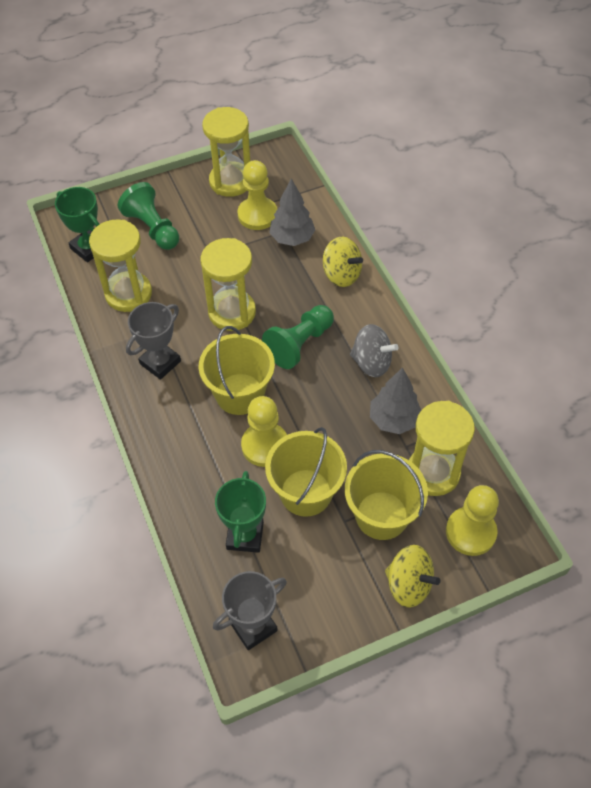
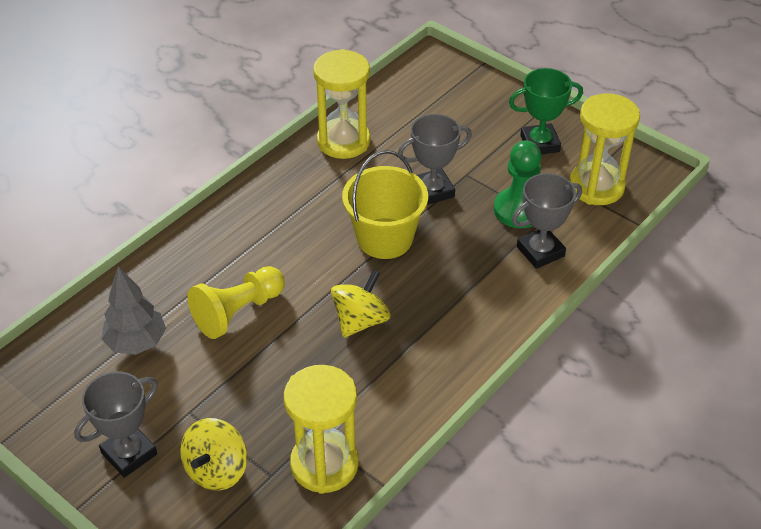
green pawn: 2 -> 1
green trophy: 2 -> 1
grey spinning top: 1 -> 0
grey tree: 2 -> 1
grey trophy: 2 -> 3
yellow bucket: 3 -> 1
yellow hourglass: 4 -> 3
yellow pawn: 3 -> 1

